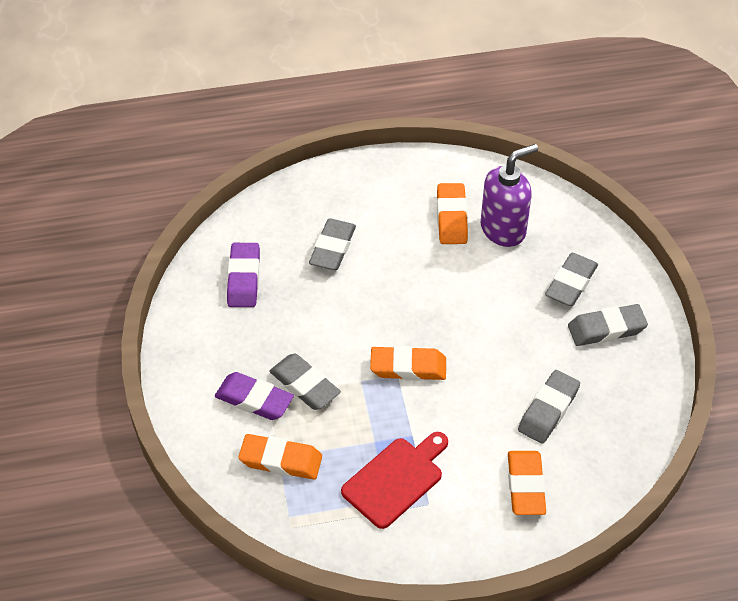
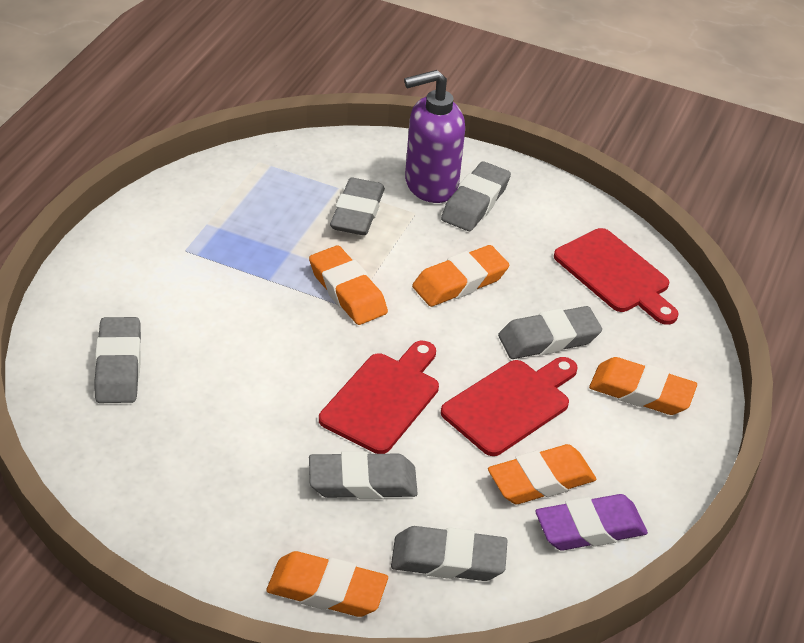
grey eraser: 5 -> 6
orange eraser: 4 -> 5
purple eraser: 2 -> 1
red cutting board: 1 -> 3

